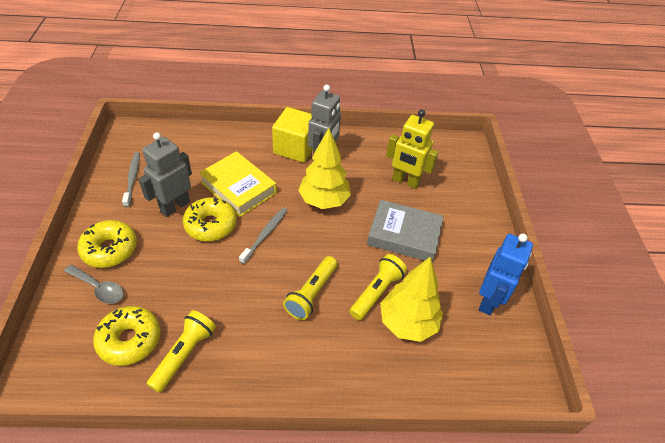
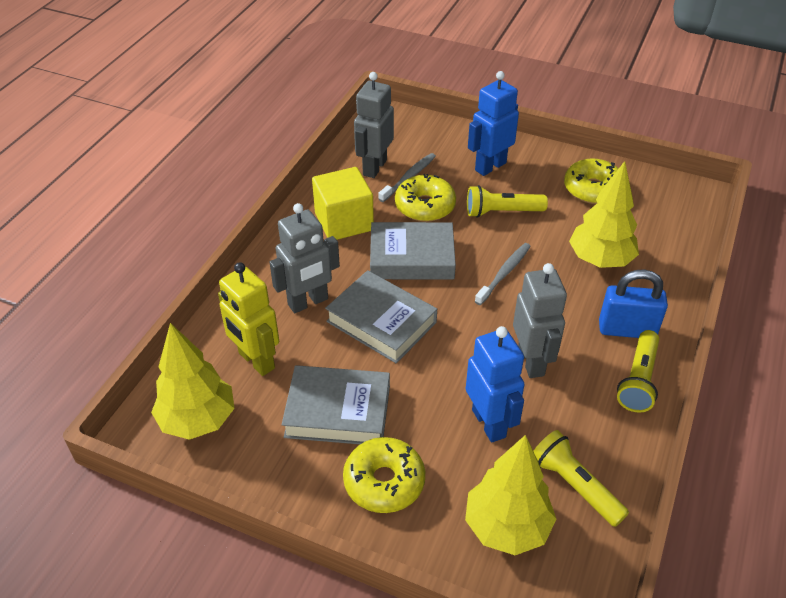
blue padlock: 0 -> 1
blue robot: 1 -> 2
grey book: 1 -> 3
grey robot: 2 -> 3
grey spoon: 1 -> 0
yellow book: 1 -> 0
yellow tree: 2 -> 3

